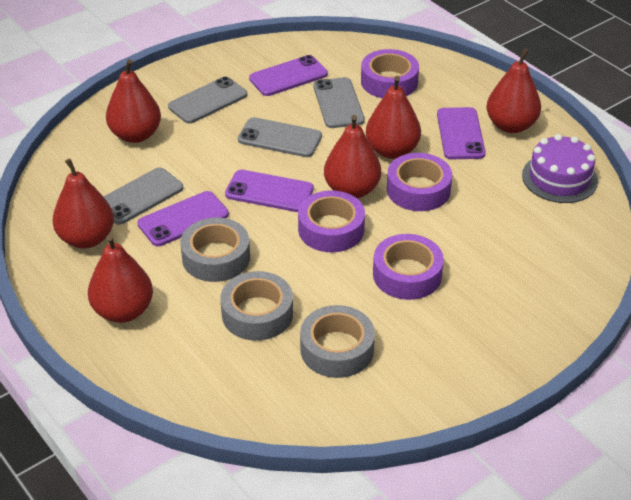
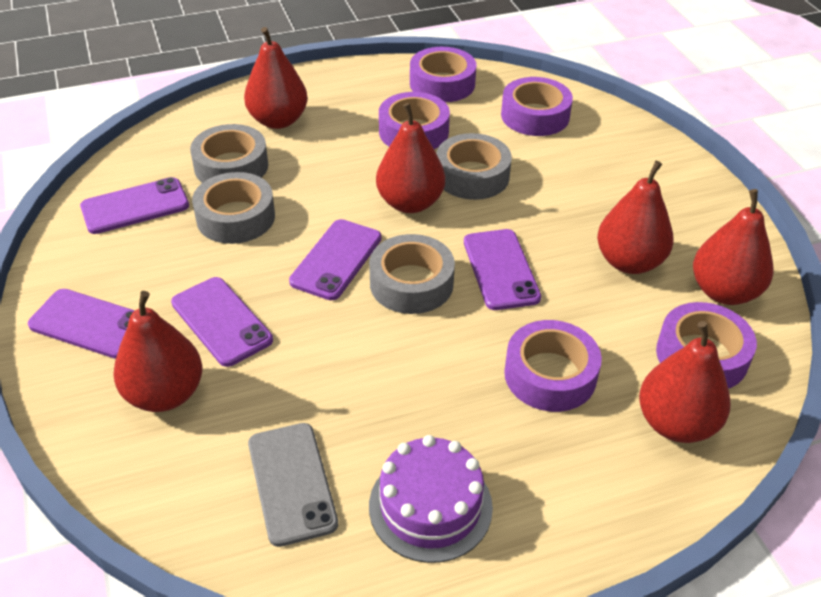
grey phone: 4 -> 1
grey tape: 3 -> 4
purple phone: 4 -> 5
purple tape: 4 -> 5

